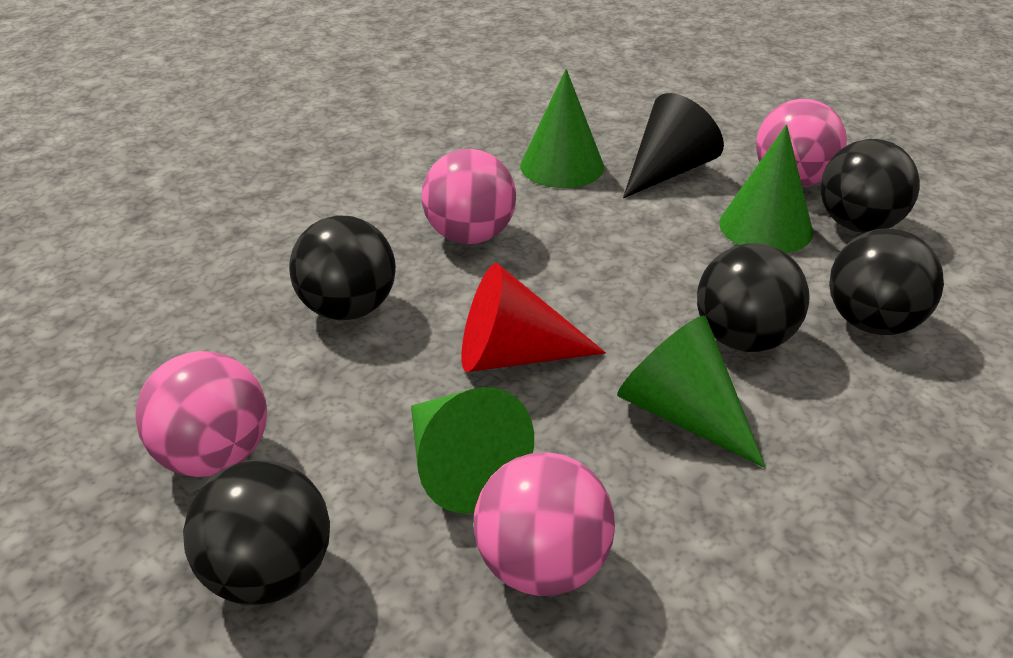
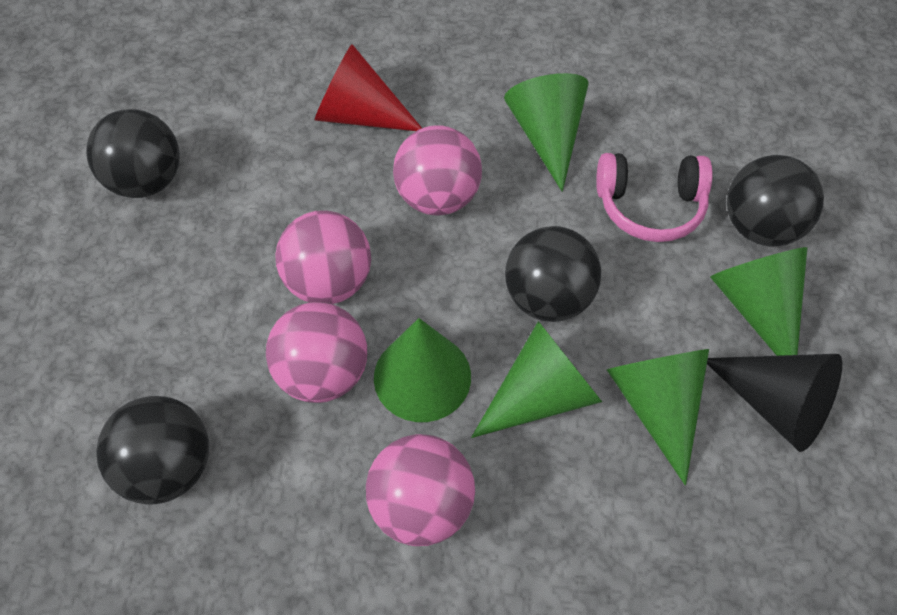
black ball: 5 -> 4
green cone: 4 -> 5
pink headphones: 0 -> 1

